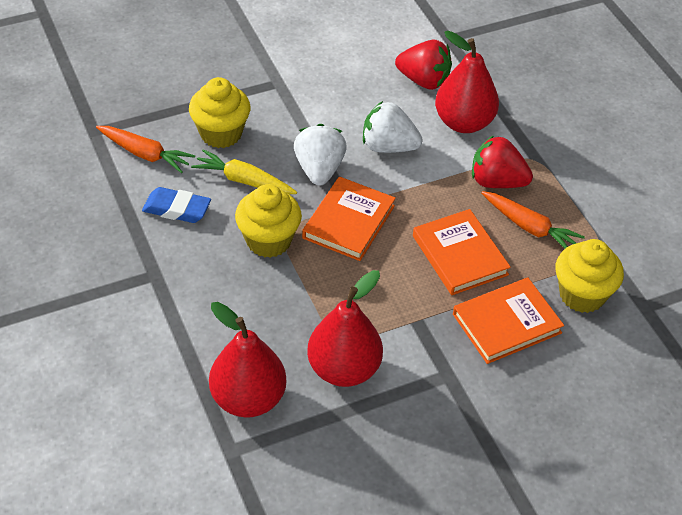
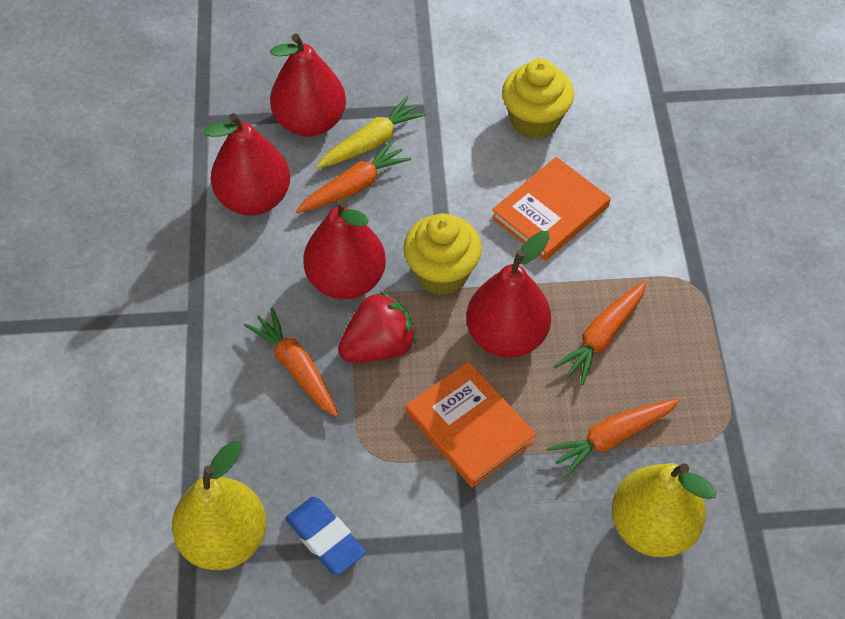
orange book: 3 -> 2
orange carrot: 2 -> 4
red pear: 3 -> 4
red strawberry: 2 -> 1
white strawberry: 2 -> 0
yellow cupcake: 3 -> 2
yellow pear: 0 -> 2

